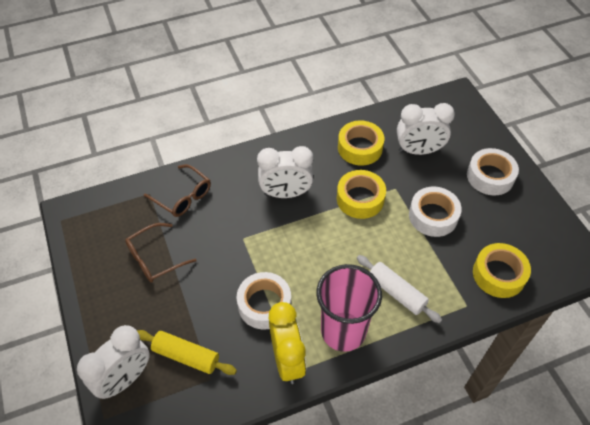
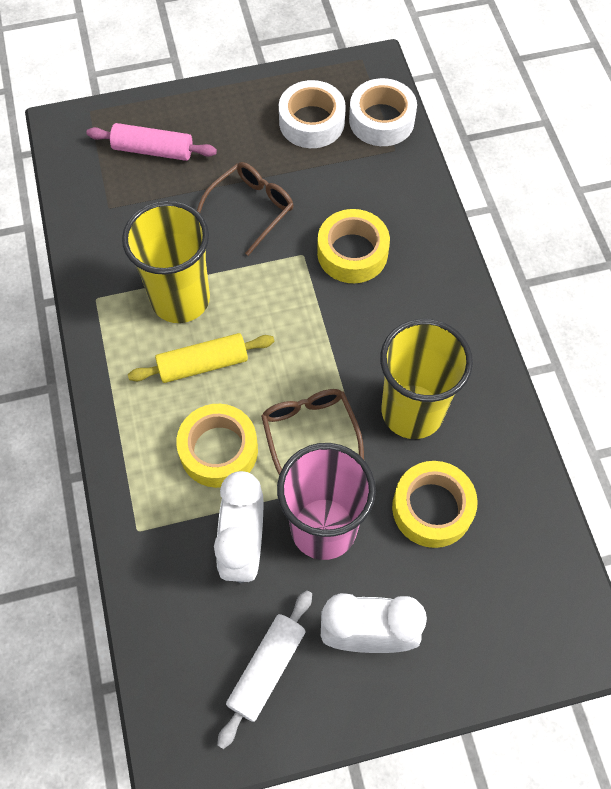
pink rolling pin: 0 -> 1
white clock: 3 -> 2
white tape: 3 -> 2
yellow clock: 1 -> 0
yellow cup: 0 -> 2

